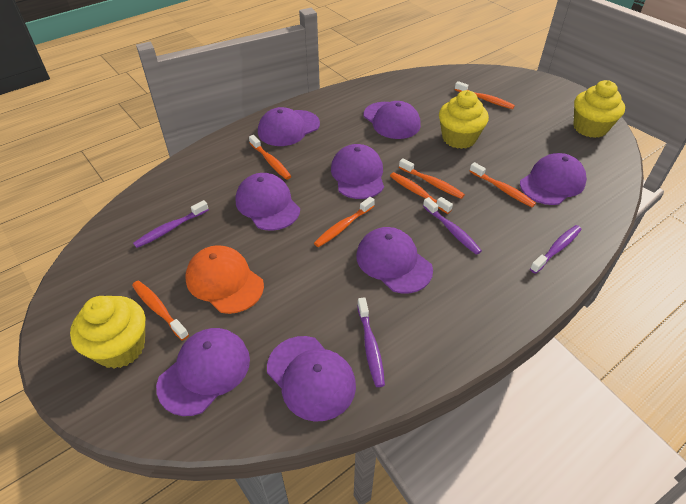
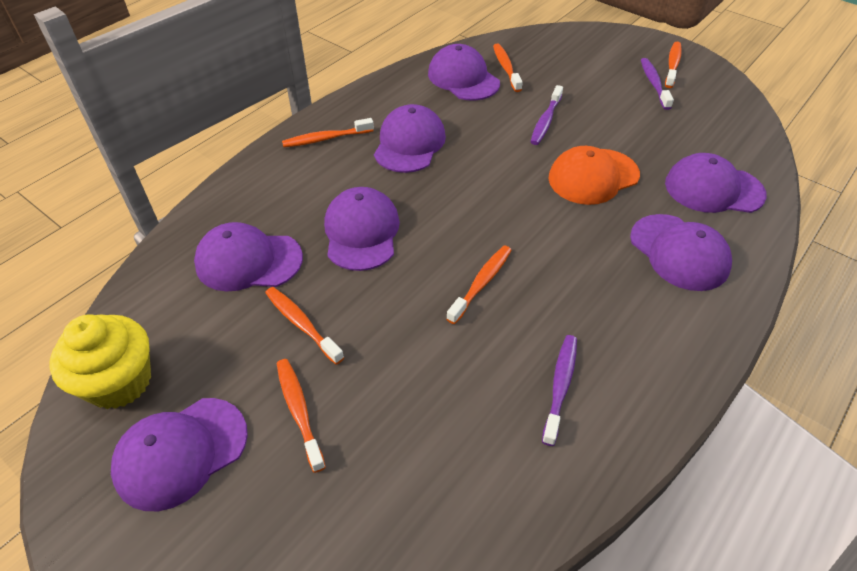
orange toothbrush: 7 -> 6
purple cap: 8 -> 7
purple toothbrush: 4 -> 3
yellow cupcake: 3 -> 1

